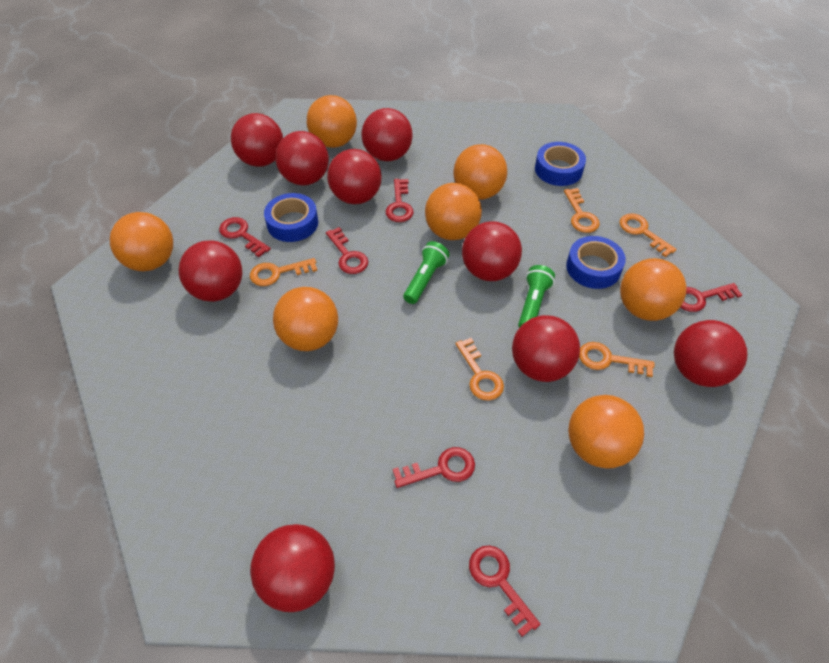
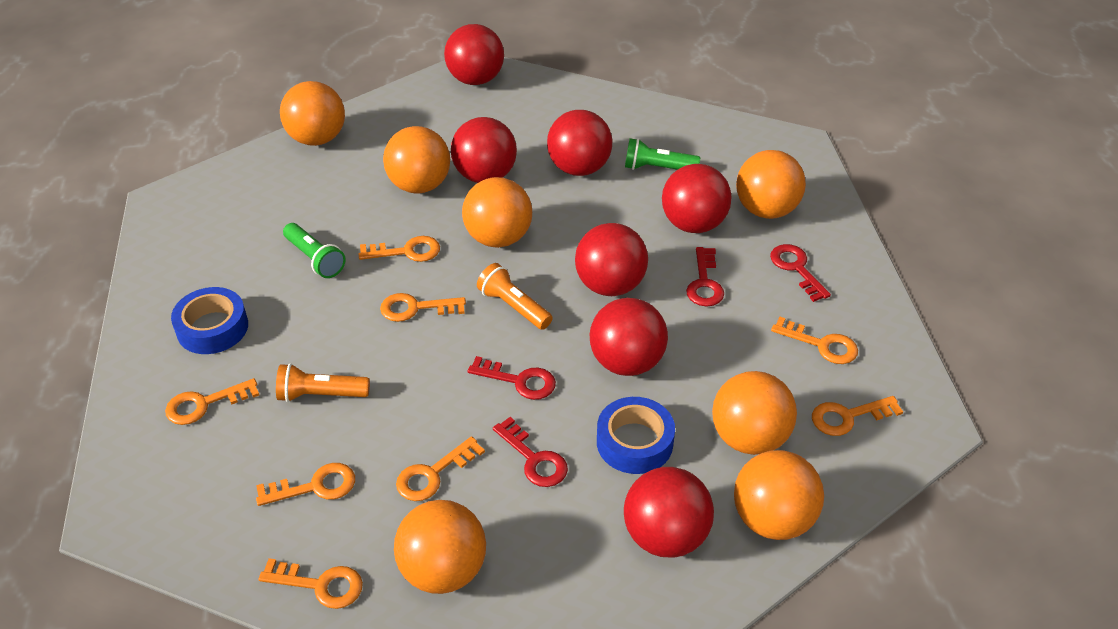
blue tape: 3 -> 2
orange flashlight: 0 -> 2
orange key: 5 -> 8
red ball: 9 -> 7
red key: 6 -> 4

